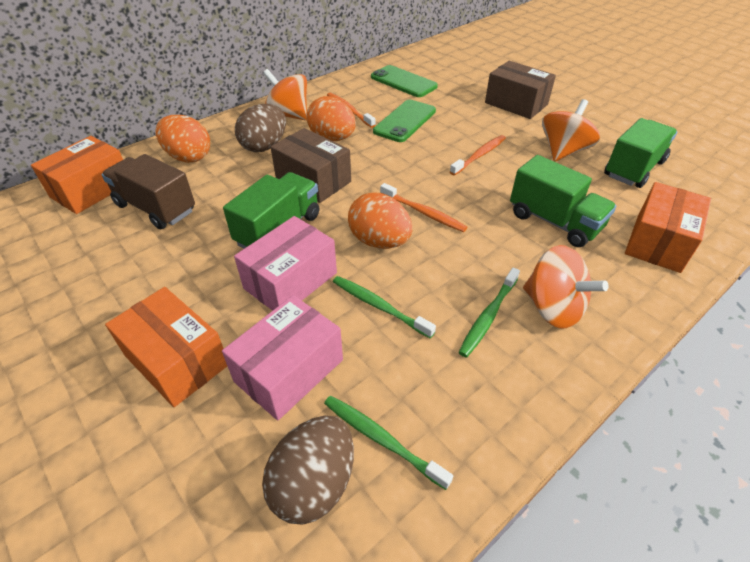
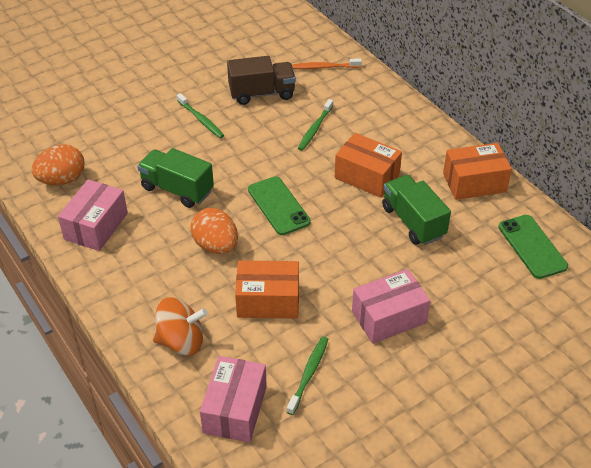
brown box: 2 -> 0
brown egg: 2 -> 0
green truck: 3 -> 2
orange egg: 3 -> 2
orange spinning top: 3 -> 1
orange toothbrush: 3 -> 1
pink box: 2 -> 3

